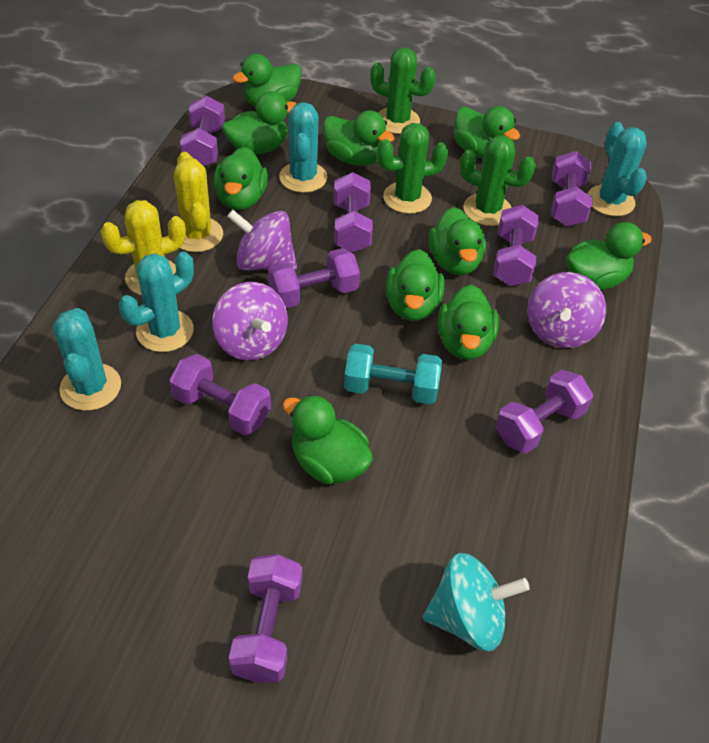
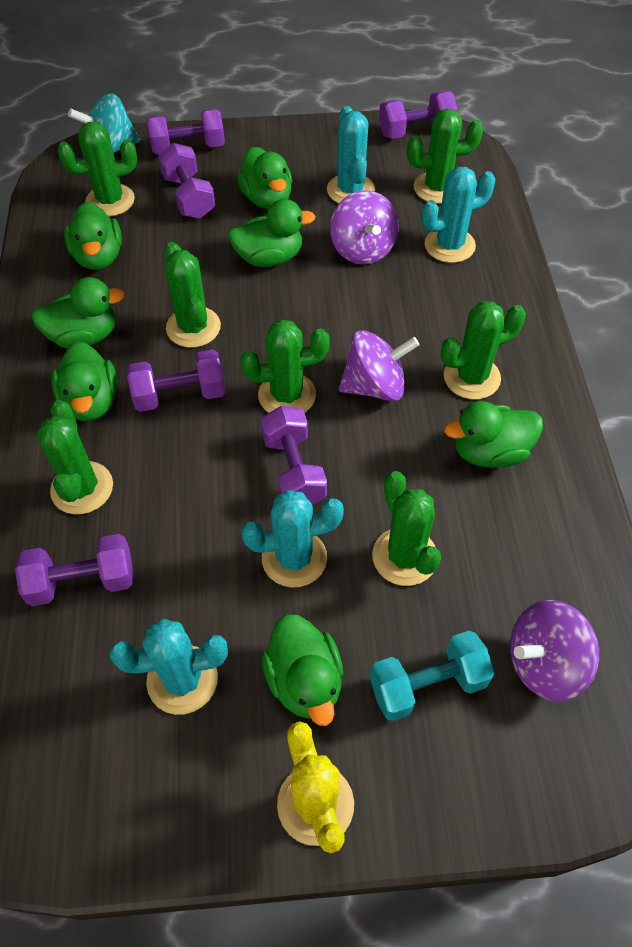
green cactus: 3 -> 7
green duck: 10 -> 7
purple dumbbell: 8 -> 6
yellow cactus: 2 -> 1

